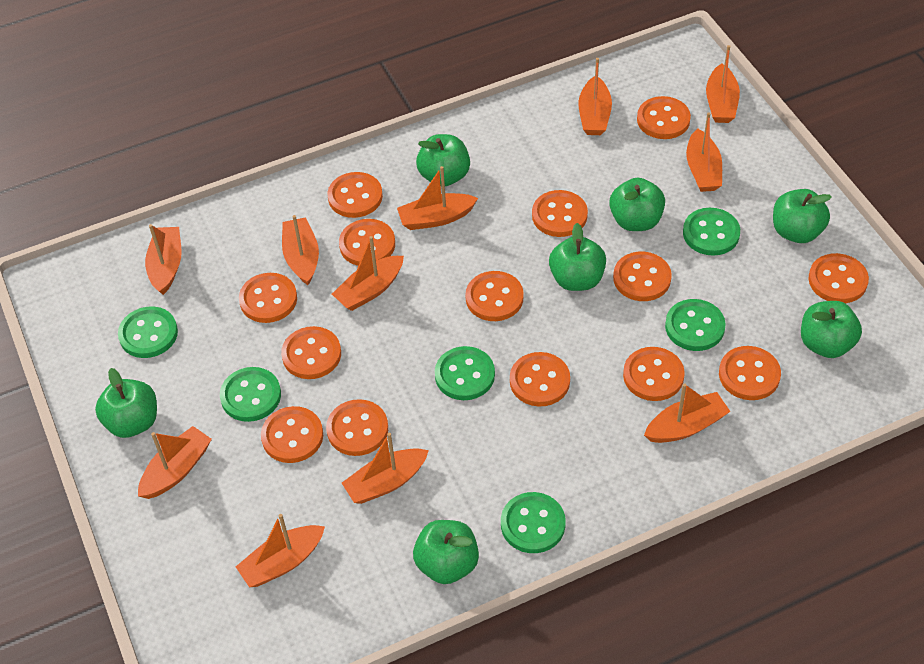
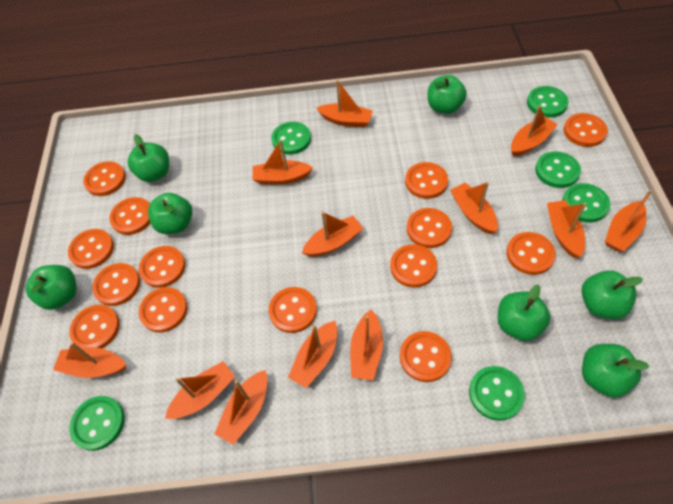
orange boat: 11 -> 12

